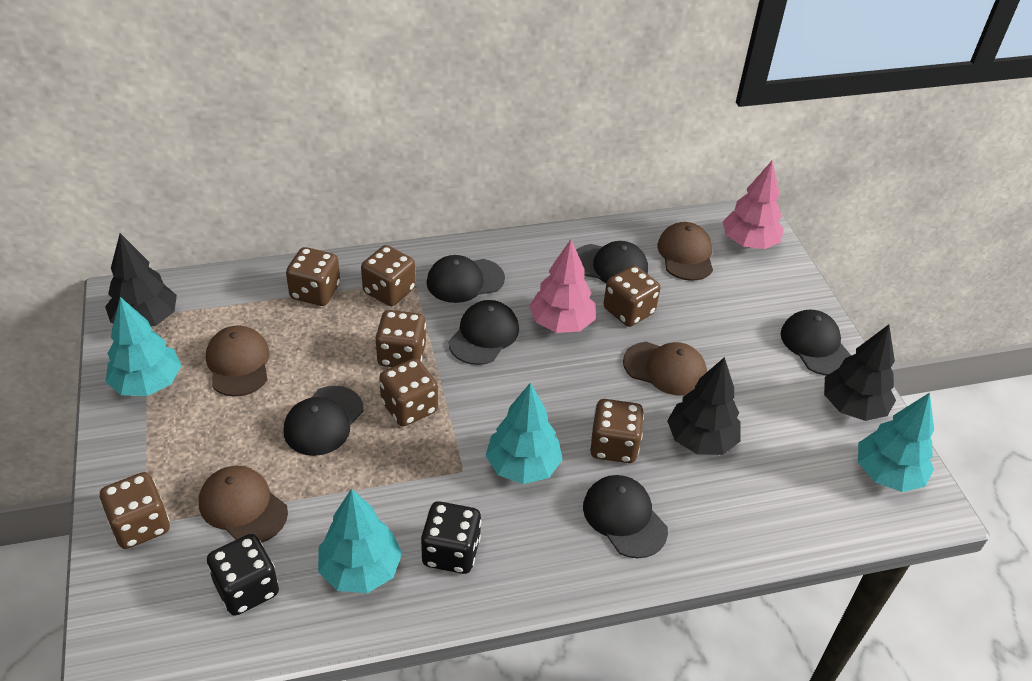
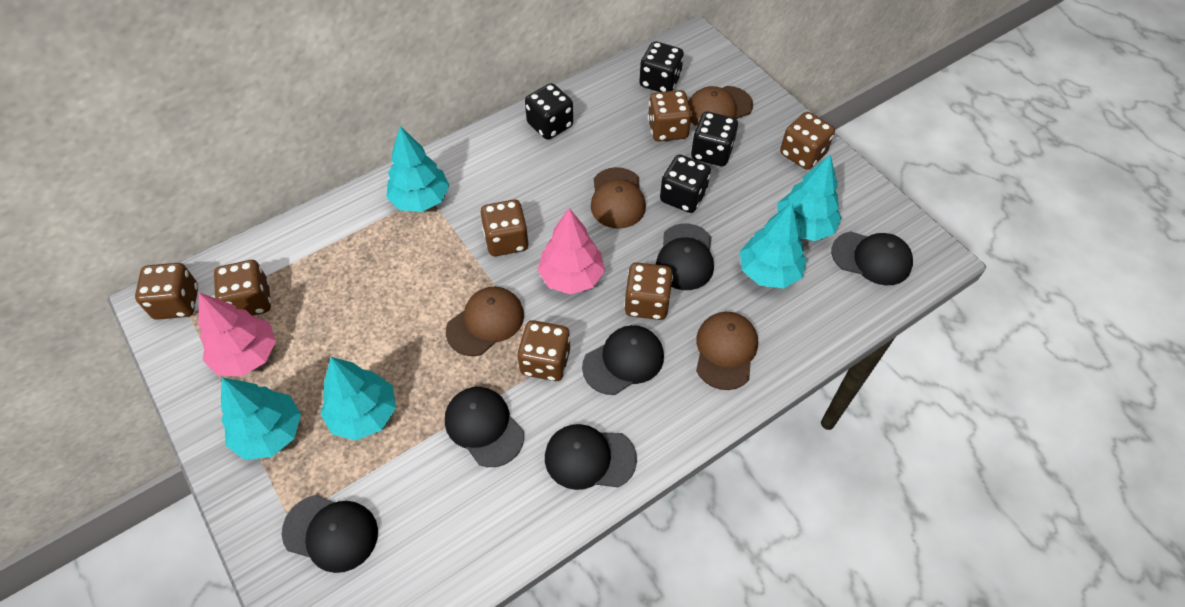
black dice: 2 -> 4
black tree: 3 -> 0
turquoise tree: 4 -> 5

